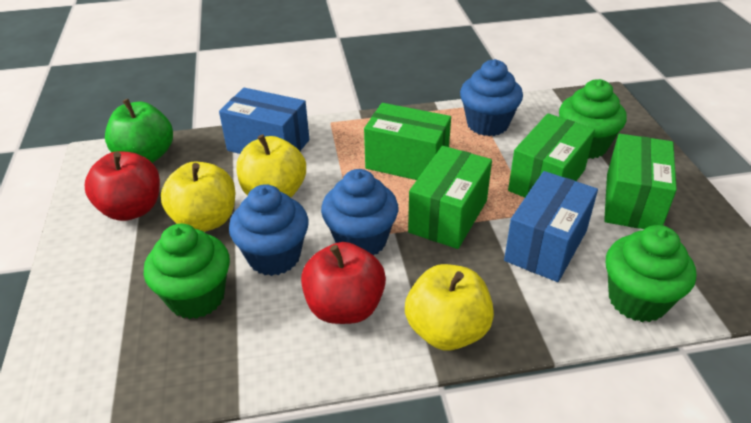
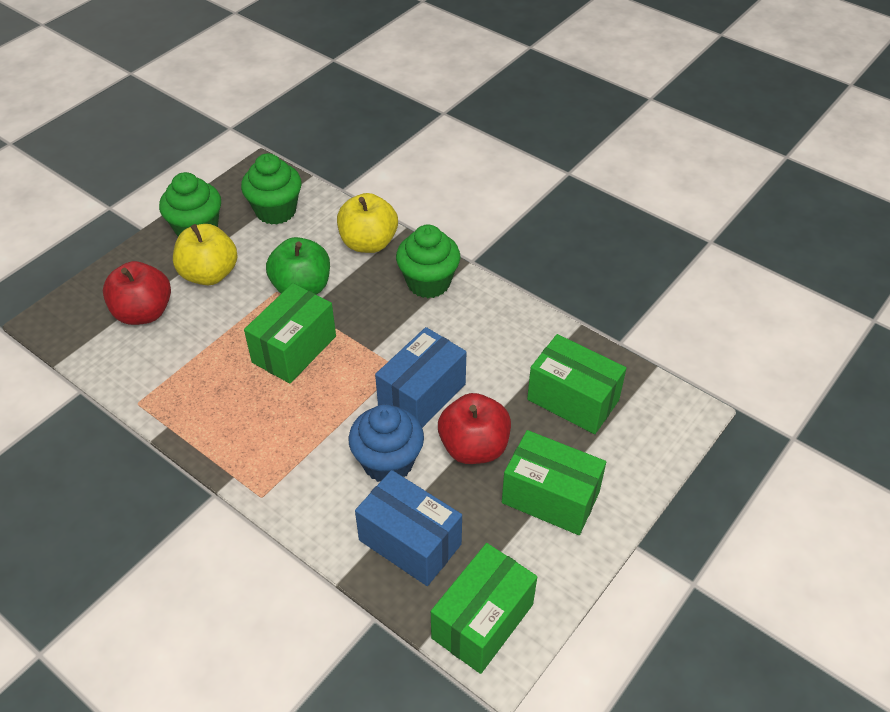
blue cupcake: 3 -> 1
yellow apple: 3 -> 2

